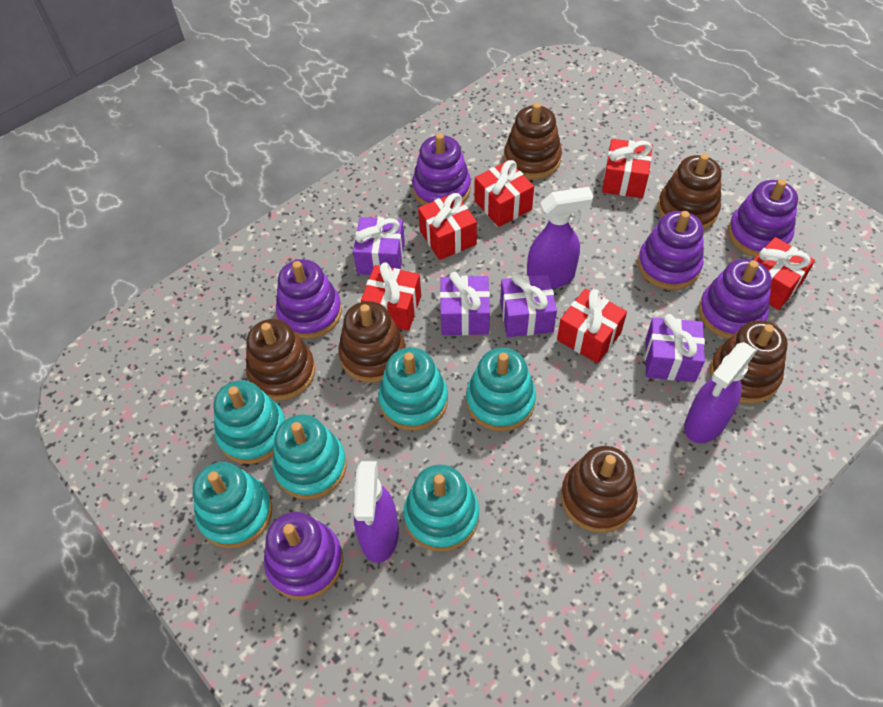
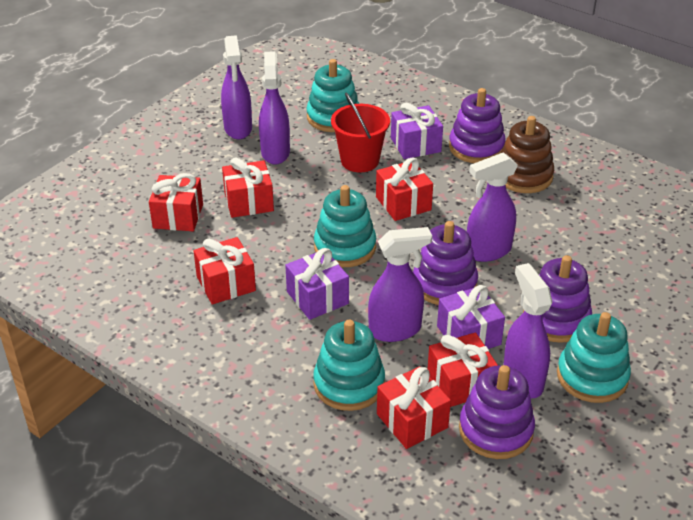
brown stacking toy: 6 -> 1
purple gift: 4 -> 3
purple spray bottle: 3 -> 5
purple stacking toy: 6 -> 4
red bucket: 0 -> 1
turquoise stacking toy: 6 -> 4

